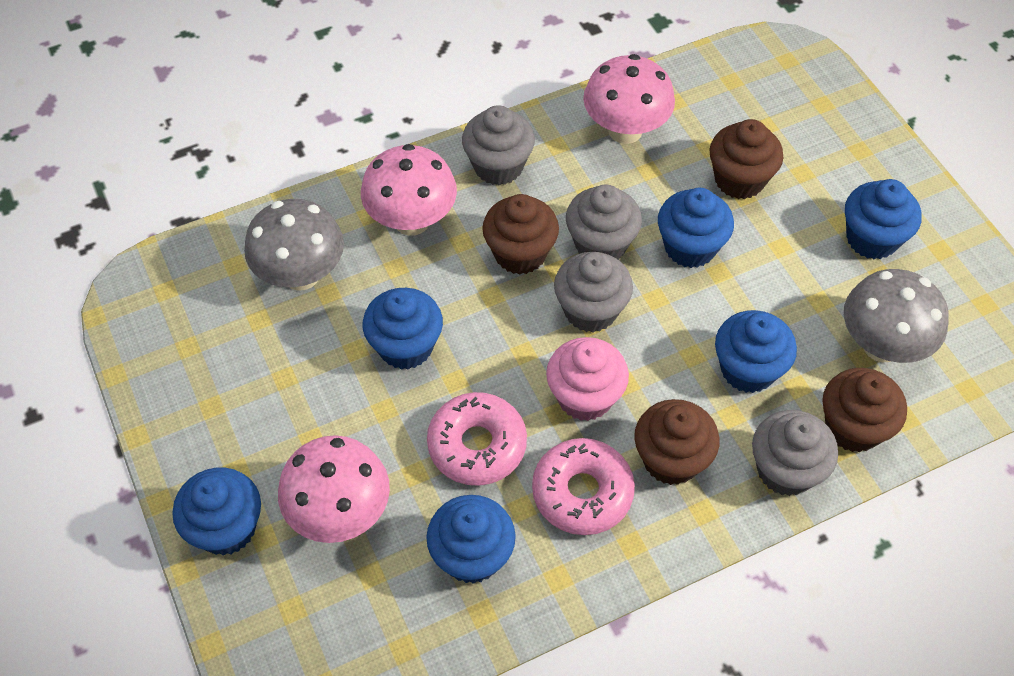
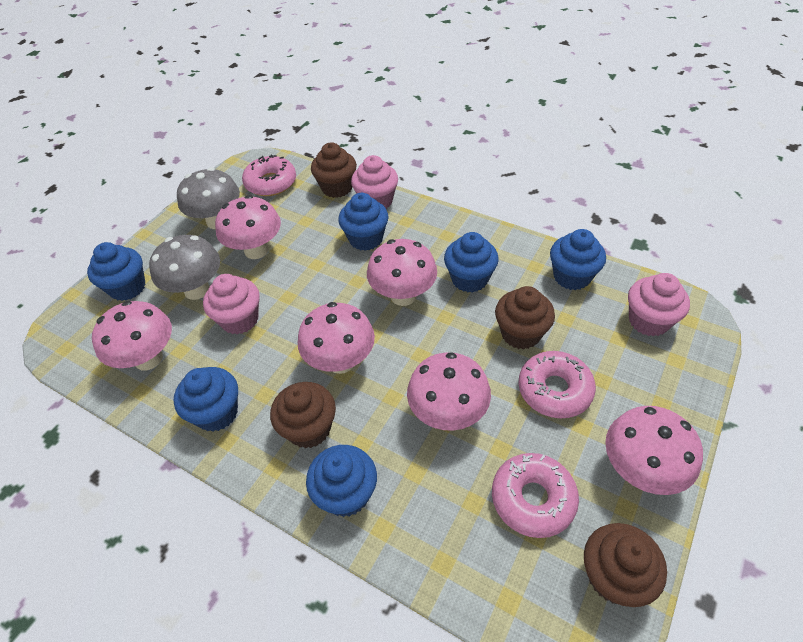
grey cupcake: 4 -> 0
pink cupcake: 1 -> 3
pink donut: 2 -> 3
pink mushroom: 3 -> 6

